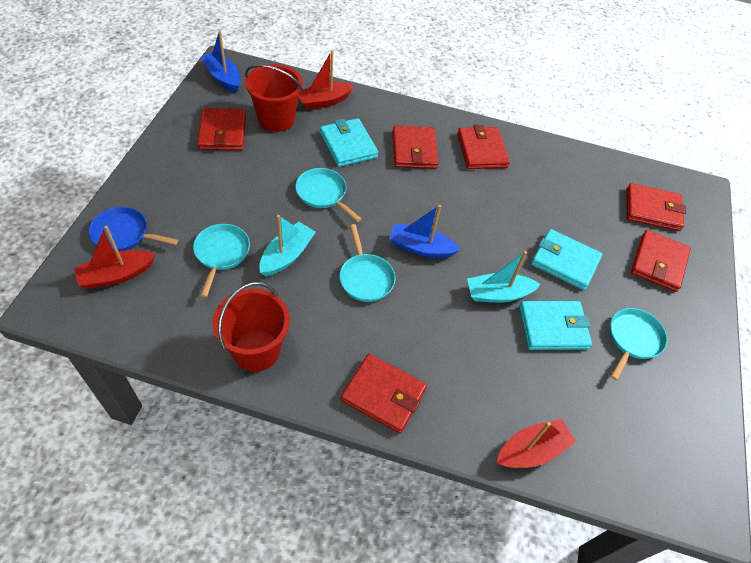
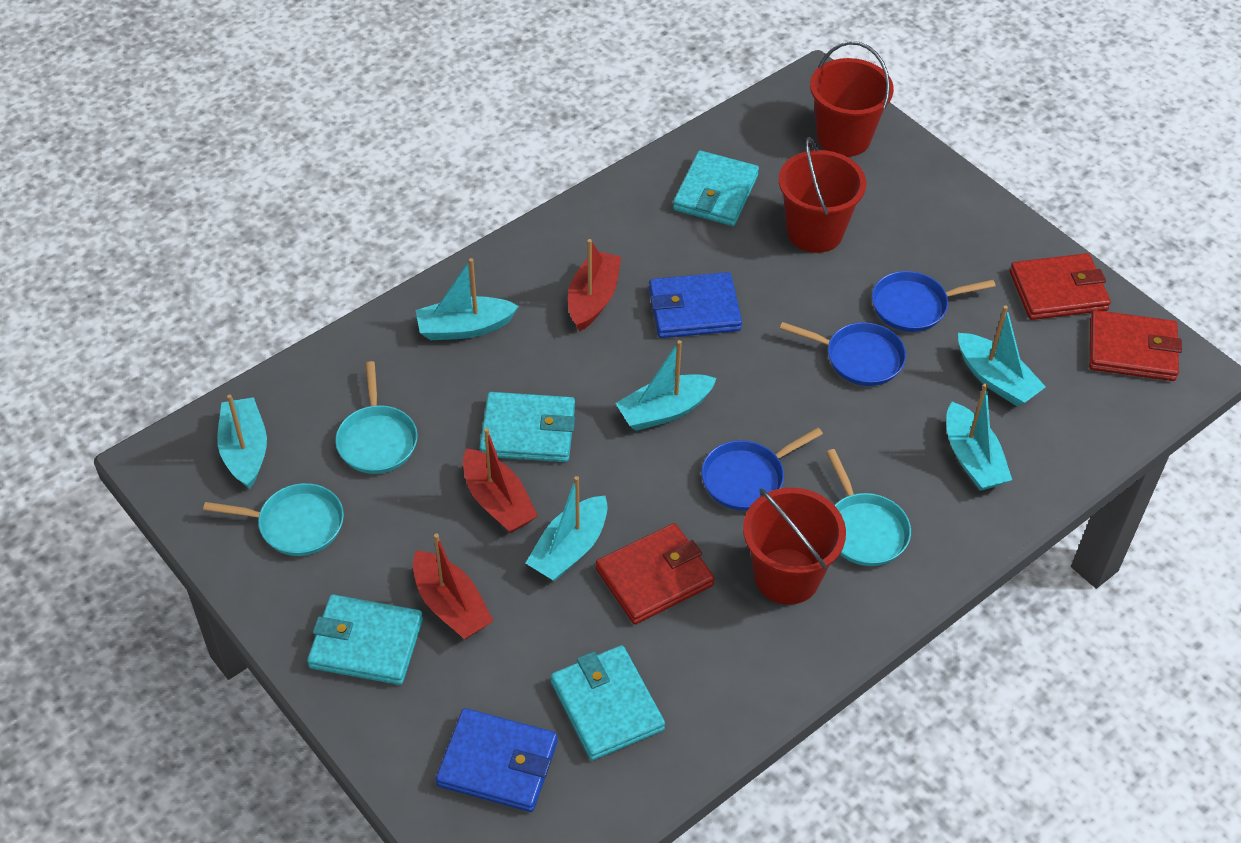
blue boat: 2 -> 0
blue pan: 1 -> 3
blue wallet: 0 -> 2
red bucket: 2 -> 3
red wallet: 6 -> 3
turquoise boat: 2 -> 6
turquoise pan: 4 -> 3
turquoise wallet: 3 -> 4

